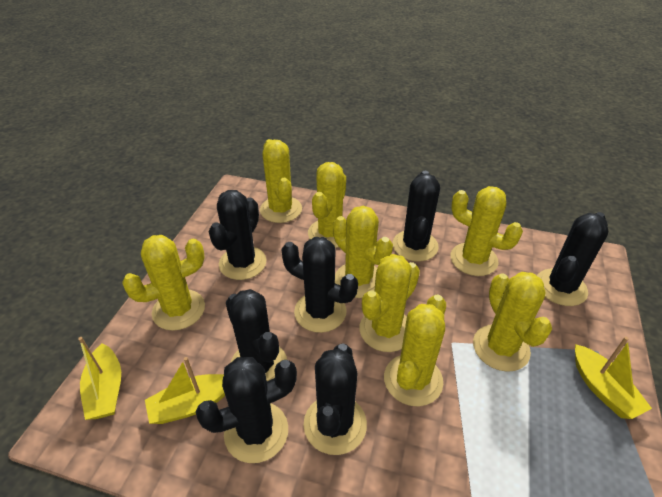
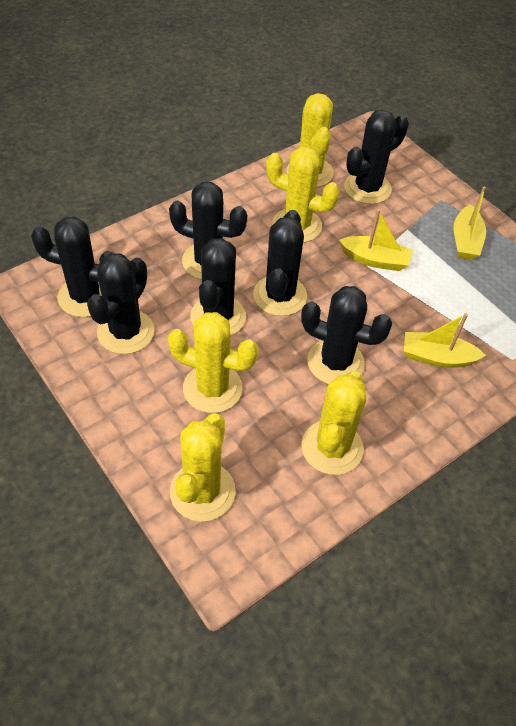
yellow cactus: 8 -> 5

